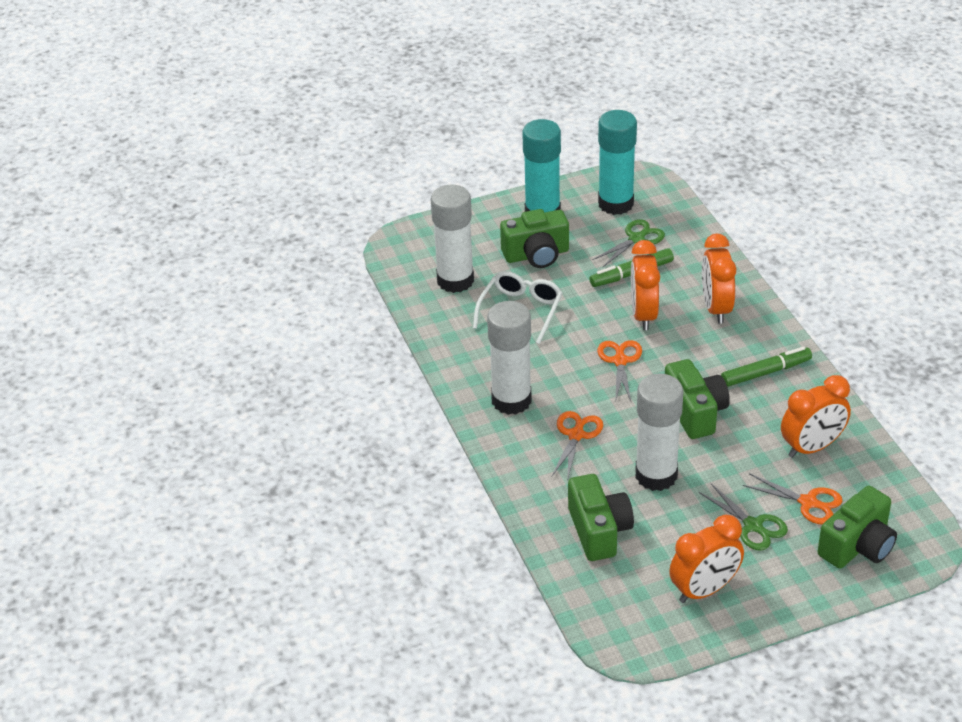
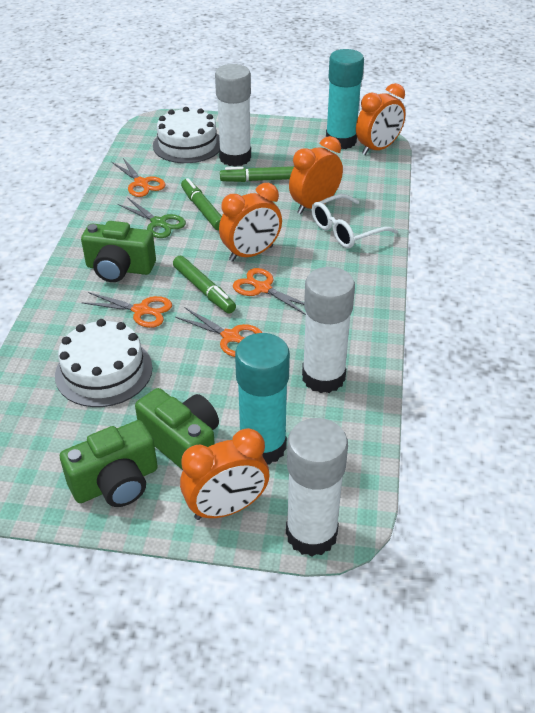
green camera: 4 -> 3
green marker: 2 -> 3
green scissors: 2 -> 1
orange scissors: 3 -> 4
white cake: 0 -> 2

